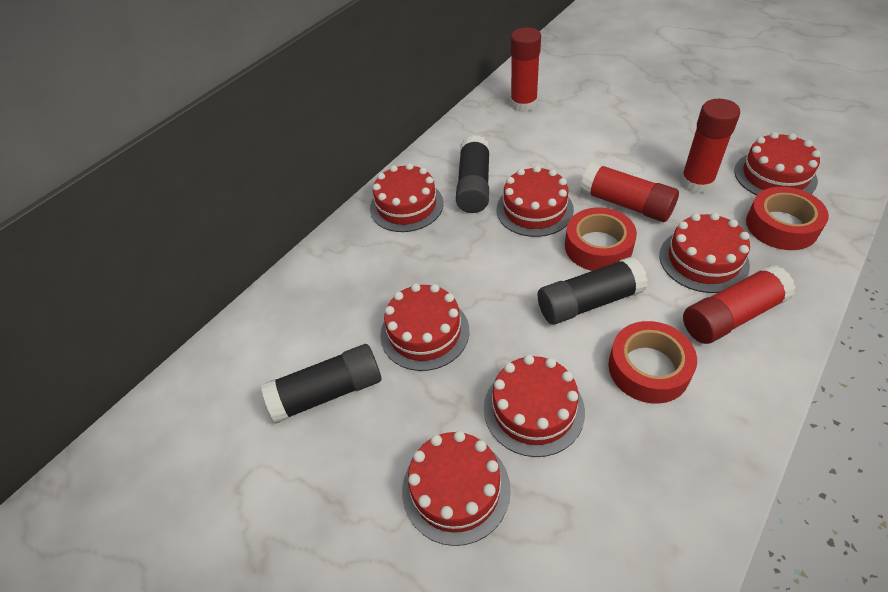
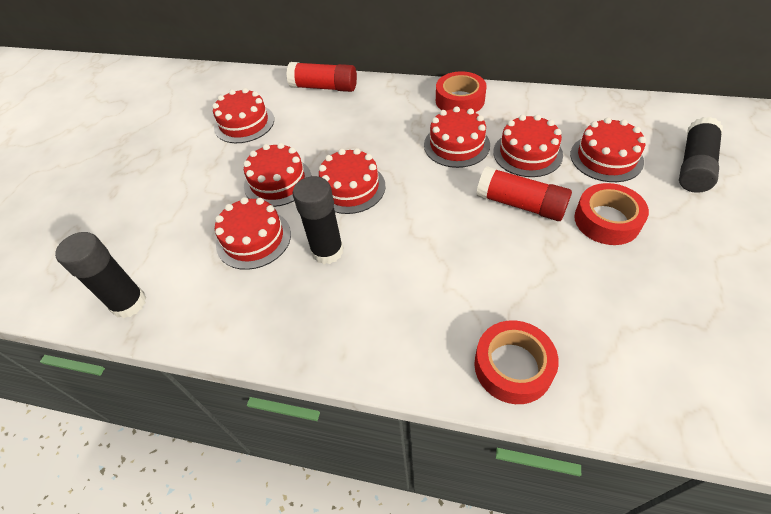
red glue stick: 4 -> 2

